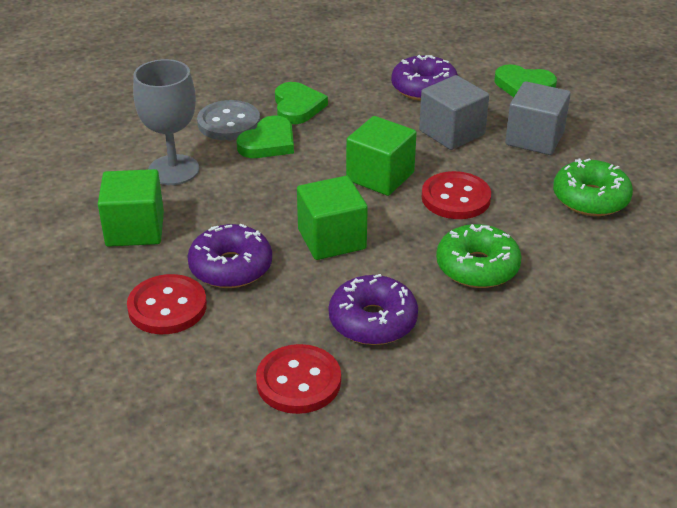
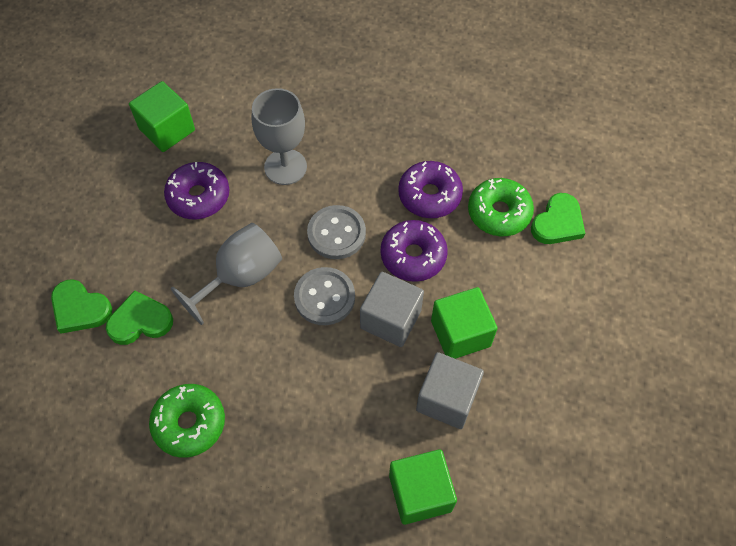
grey button: 1 -> 2
grey goblet: 1 -> 2
red button: 3 -> 0

